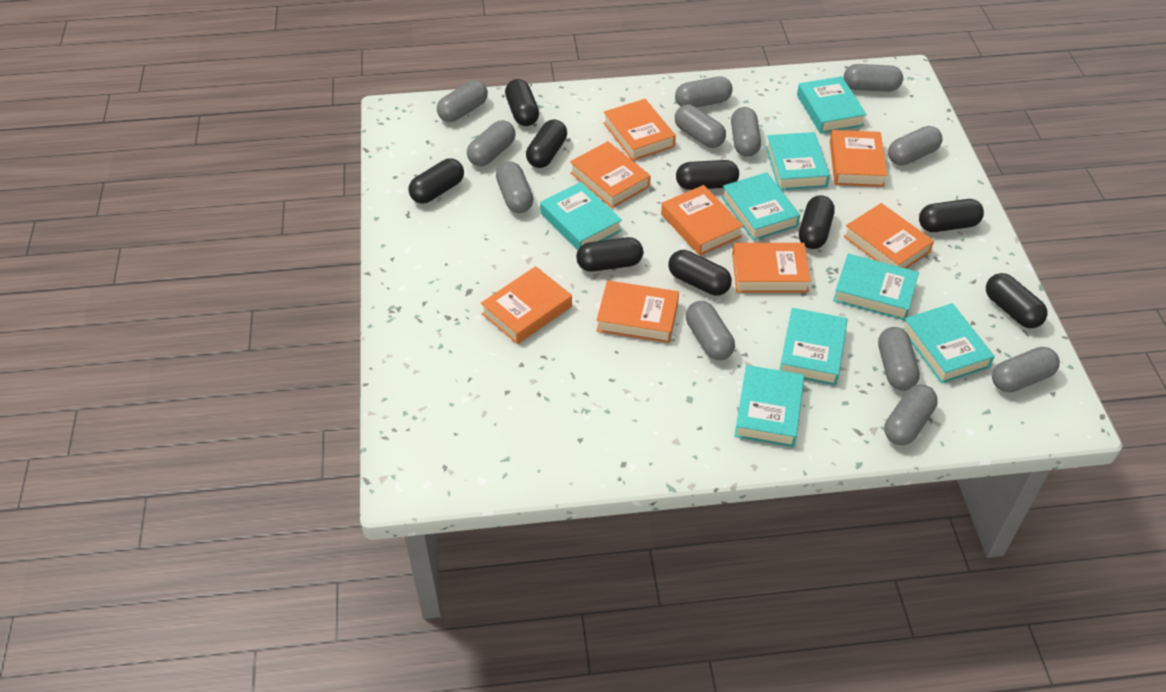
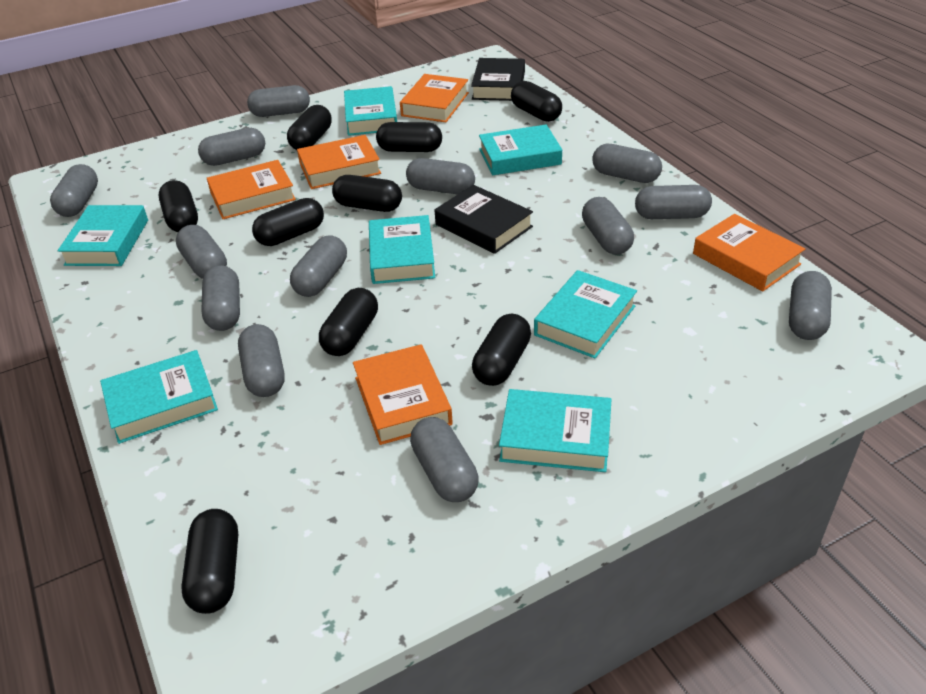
black book: 0 -> 2
grey capsule: 12 -> 13
orange book: 8 -> 5
turquoise book: 8 -> 7

